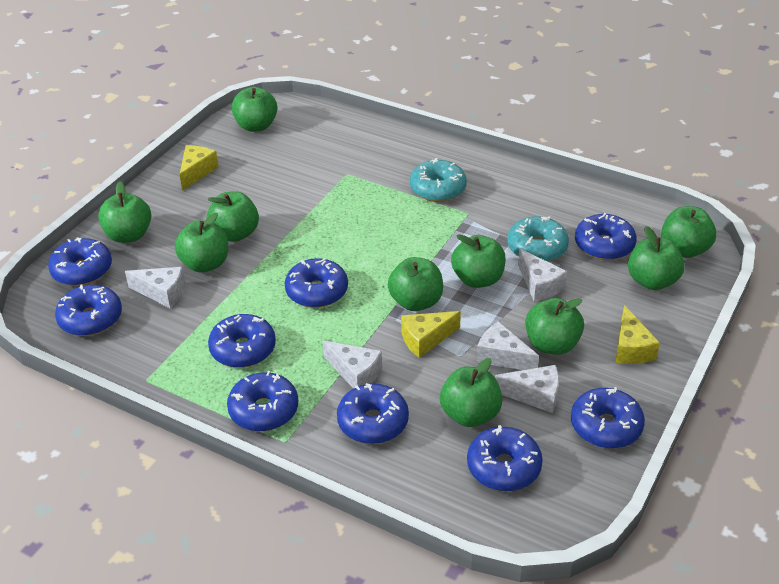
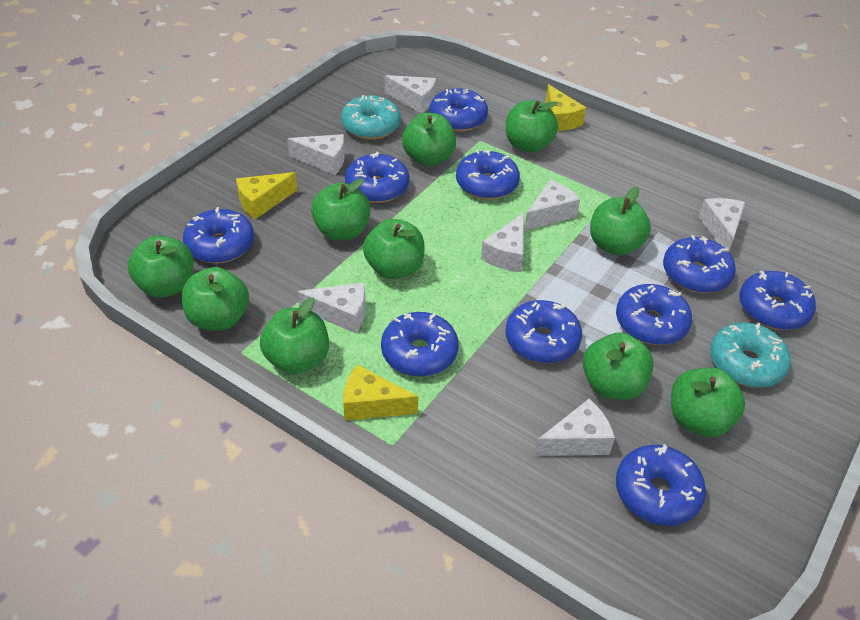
blue donut: 9 -> 10
white cheese: 5 -> 7

